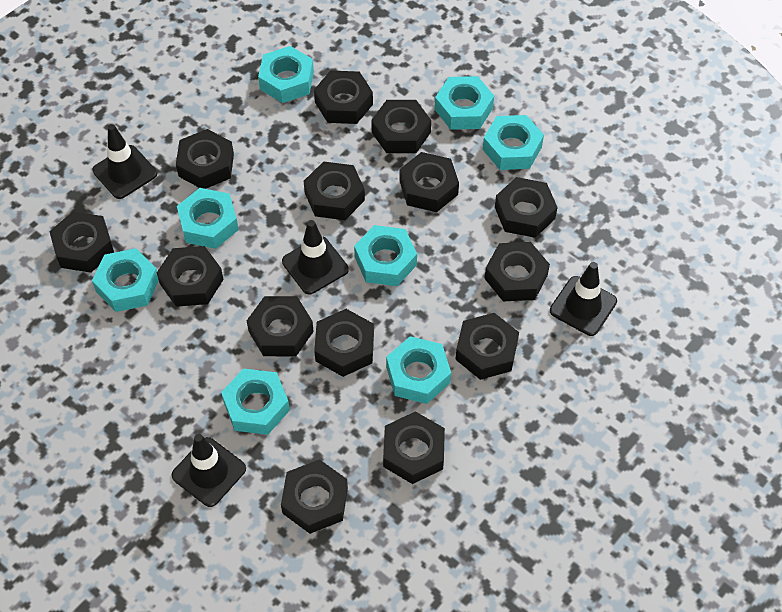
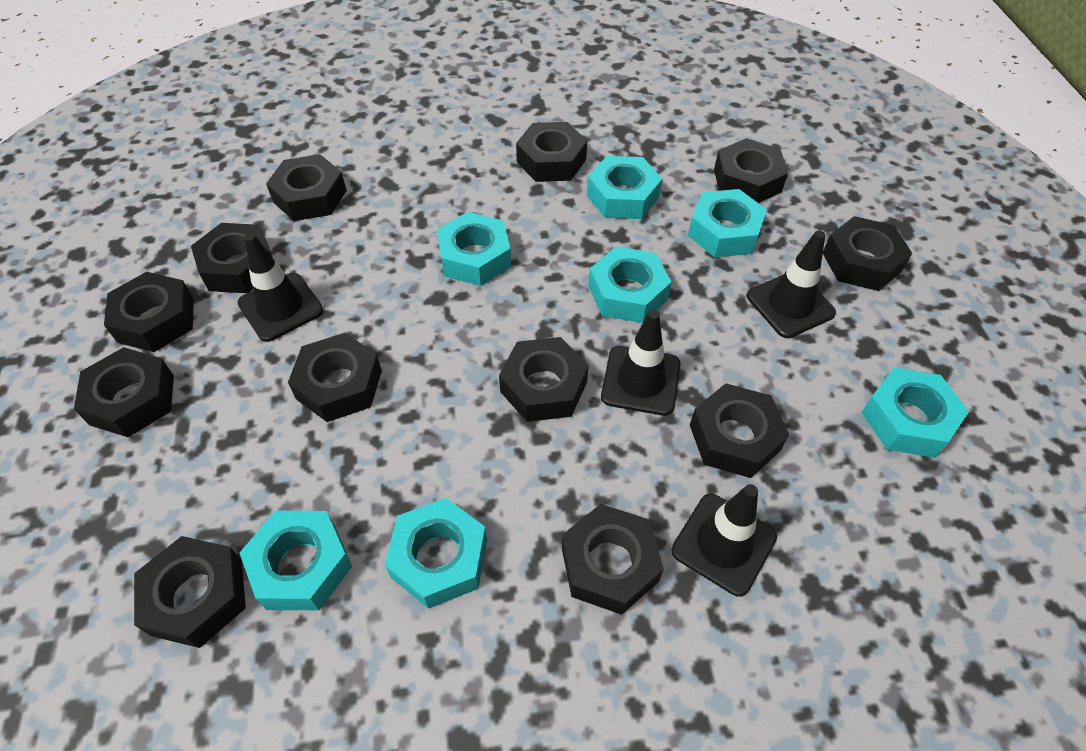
black nut: 14 -> 12
turquoise nut: 8 -> 7

